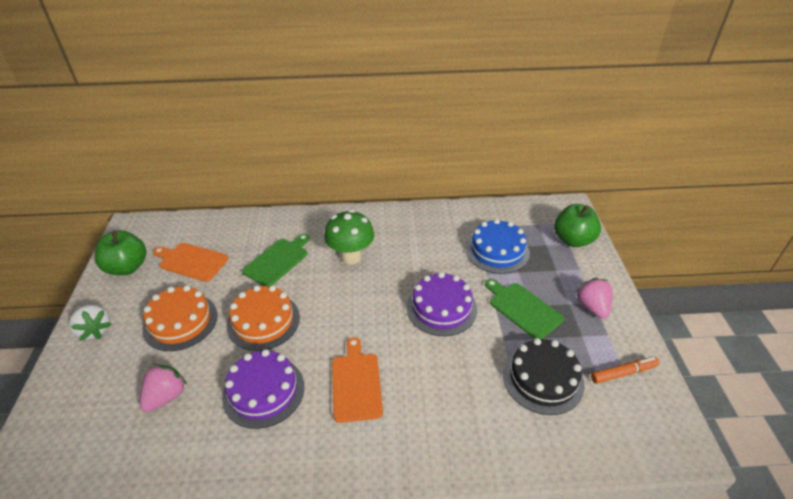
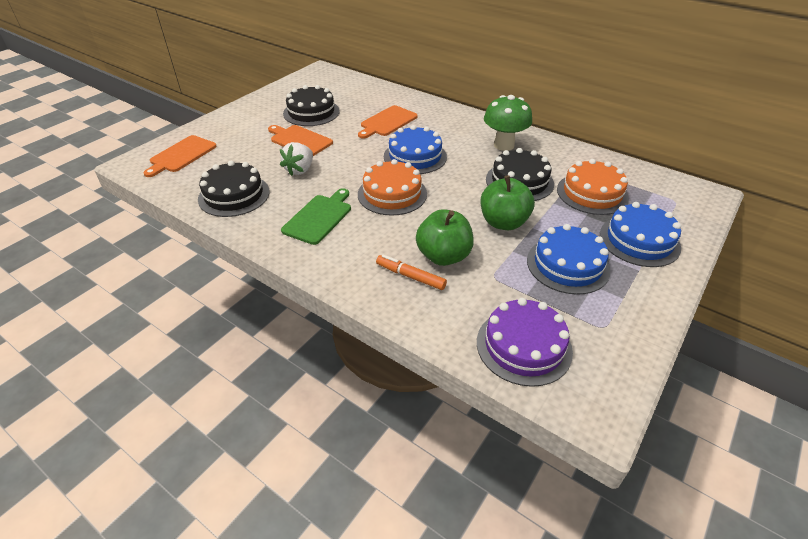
black cake: 1 -> 3
blue cake: 1 -> 3
green cutting board: 2 -> 1
orange cutting board: 2 -> 3
pink strawberry: 2 -> 0
purple cake: 2 -> 1

